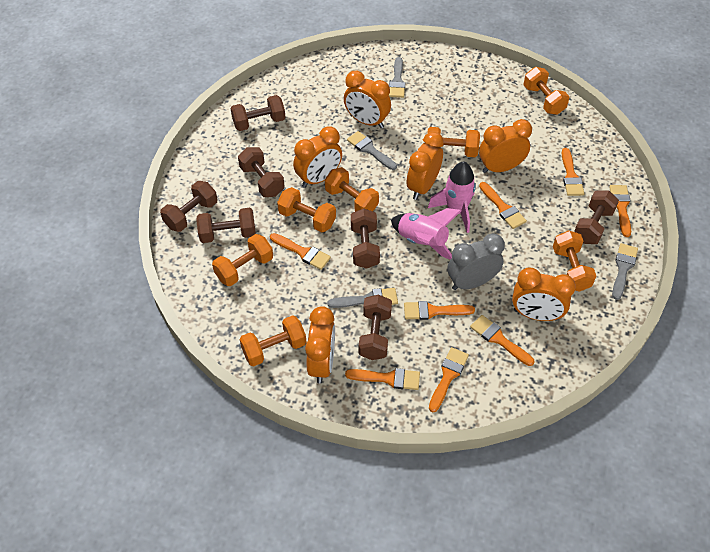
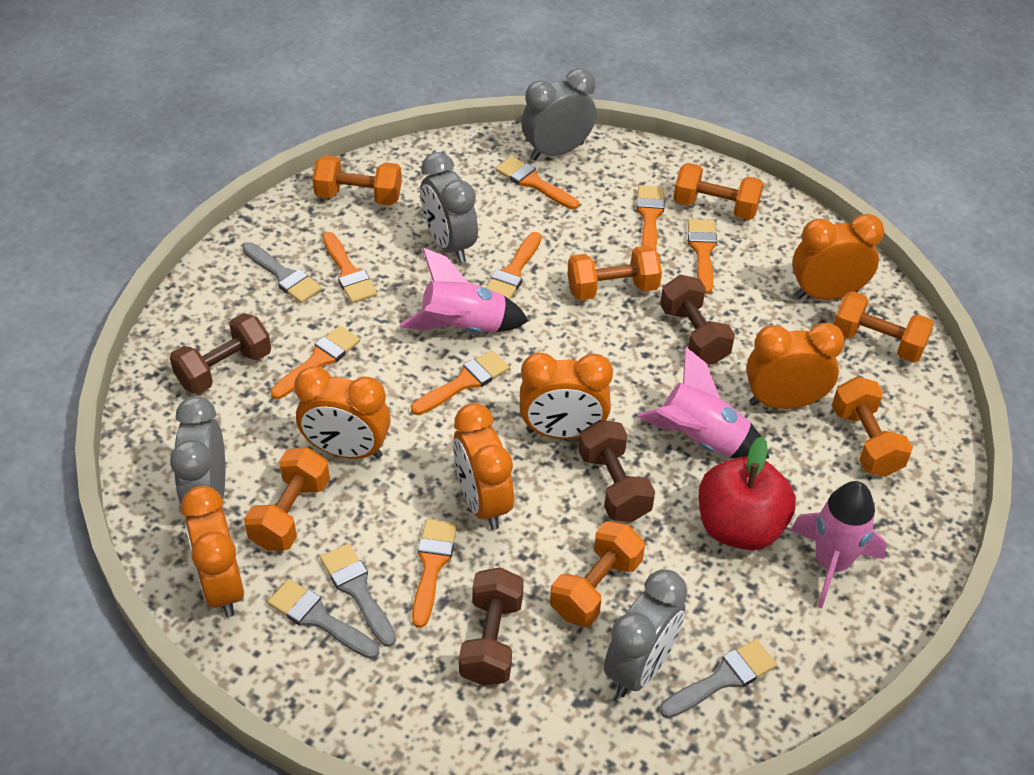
brown dumbbell: 7 -> 4
grey clock: 1 -> 4
pink rocket: 2 -> 3
red apple: 0 -> 1

